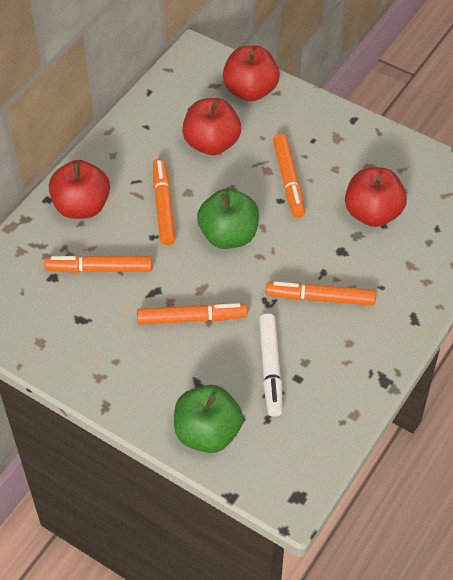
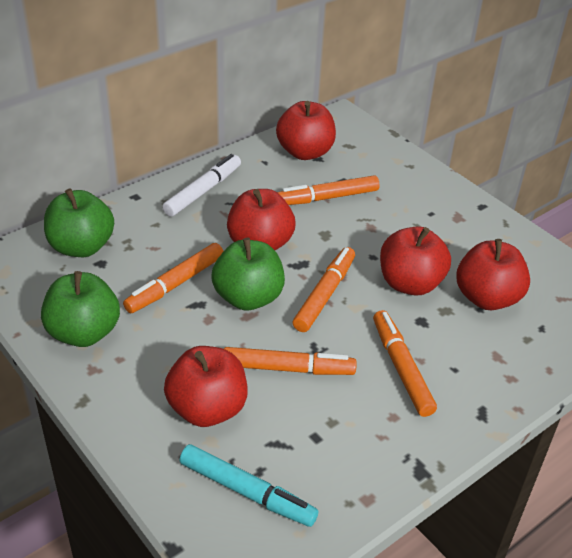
green apple: 2 -> 3
red apple: 4 -> 5
turquoise marker: 0 -> 1

